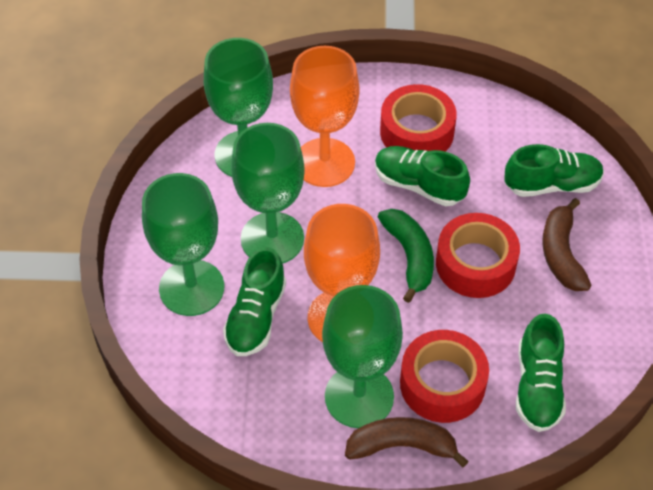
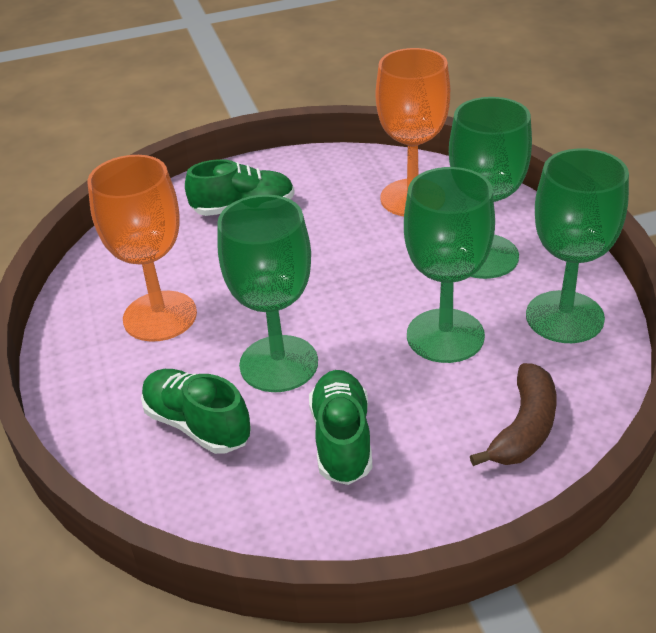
brown banana: 2 -> 1
green banana: 1 -> 0
green shoe: 4 -> 3
red tape: 3 -> 0

